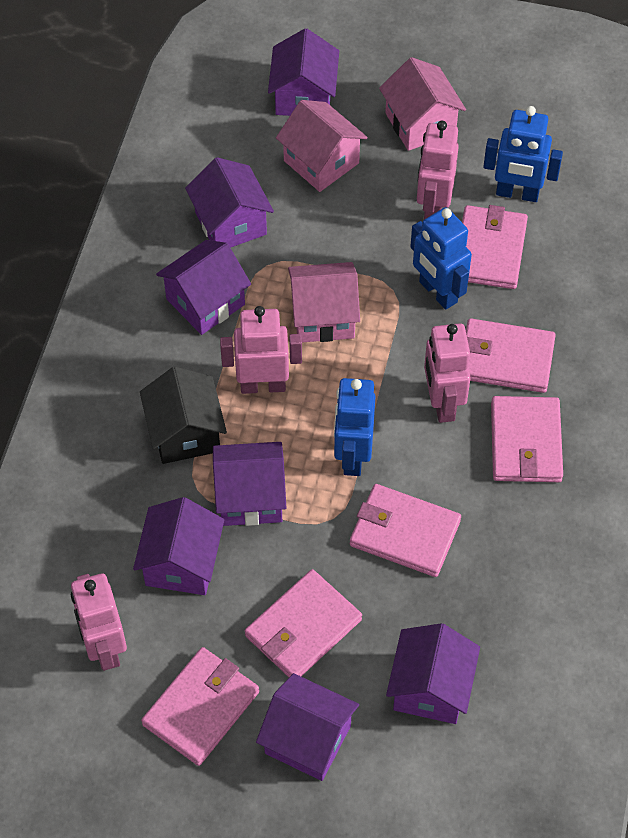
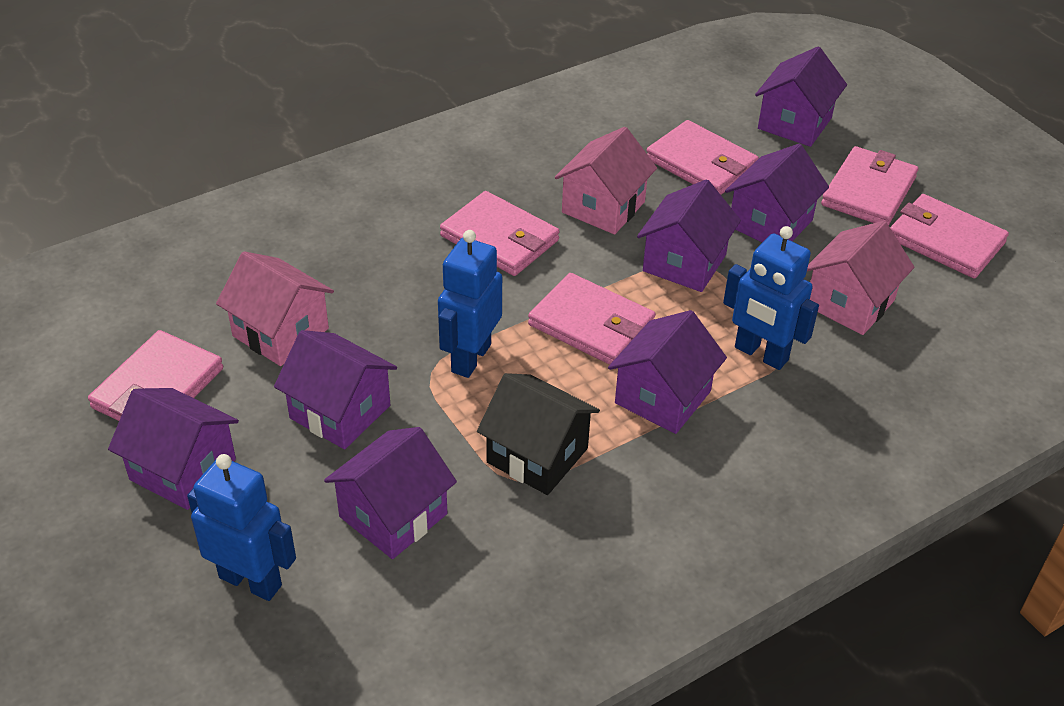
pink robot: 4 -> 0

